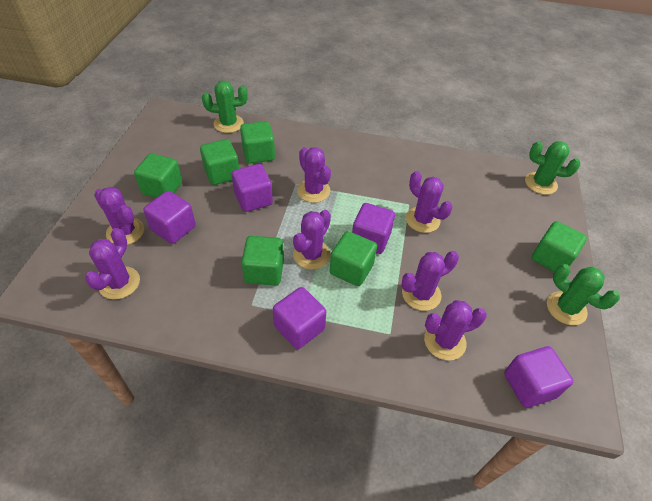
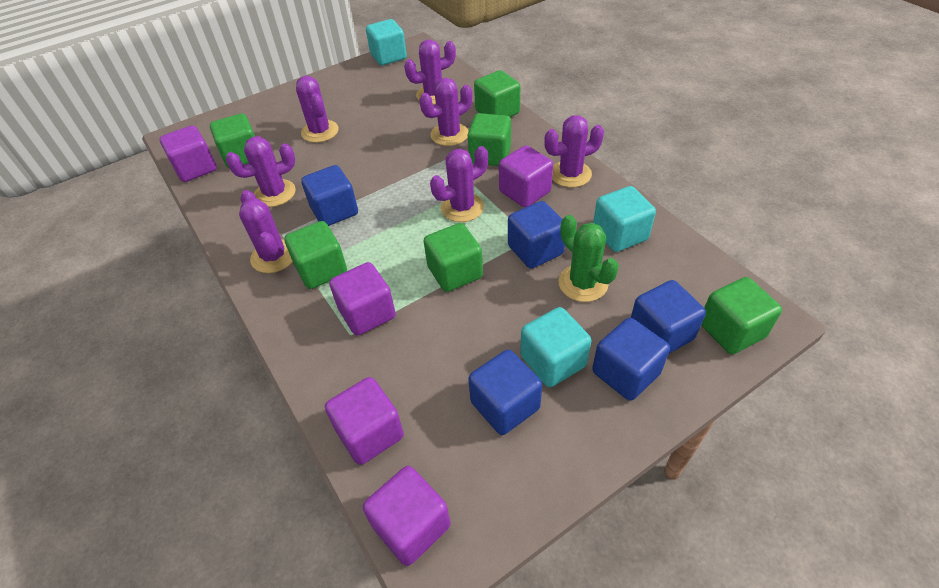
blue cube: 0 -> 5
green cactus: 3 -> 1
turquoise cube: 0 -> 3

